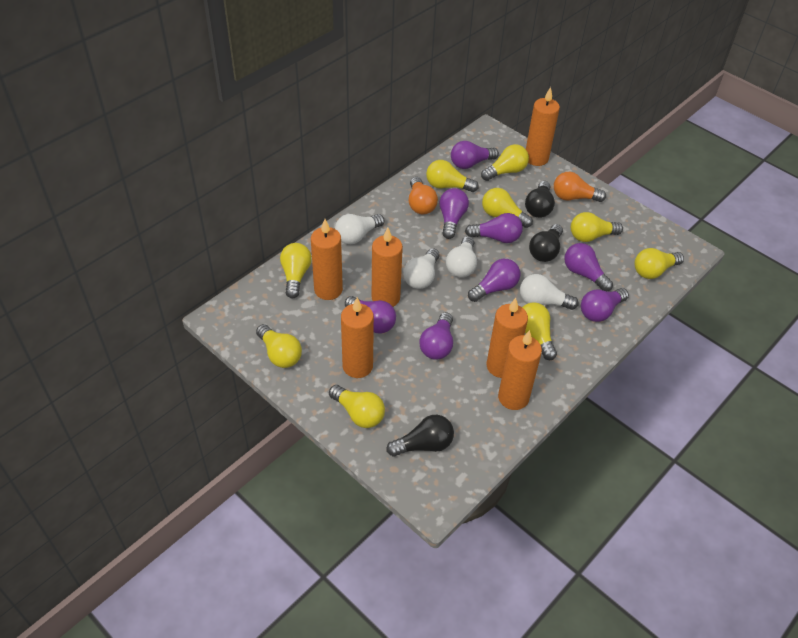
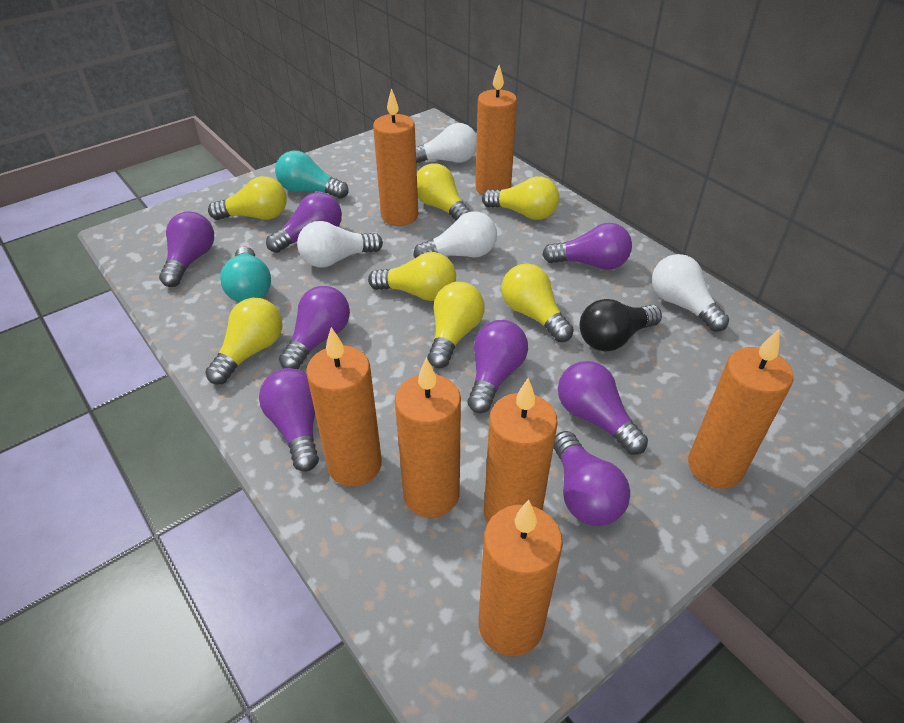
black light bulb: 3 -> 1
orange candle: 6 -> 7
orange light bulb: 2 -> 0
turquoise light bulb: 0 -> 2
yellow light bulb: 9 -> 7

